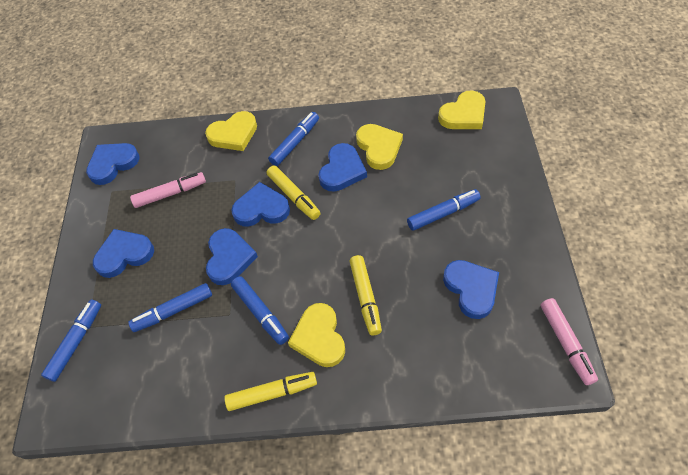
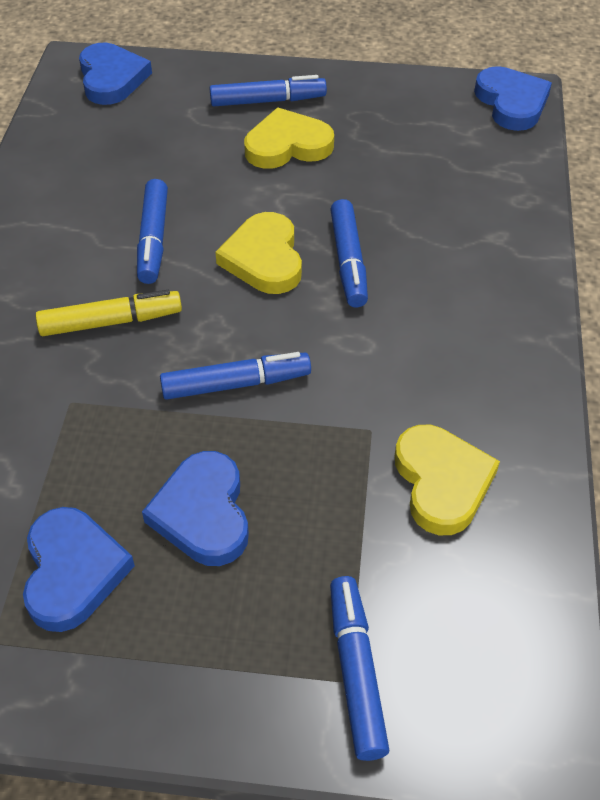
blue heart: 6 -> 4
pink marker: 2 -> 0
yellow heart: 4 -> 3
yellow marker: 3 -> 1

